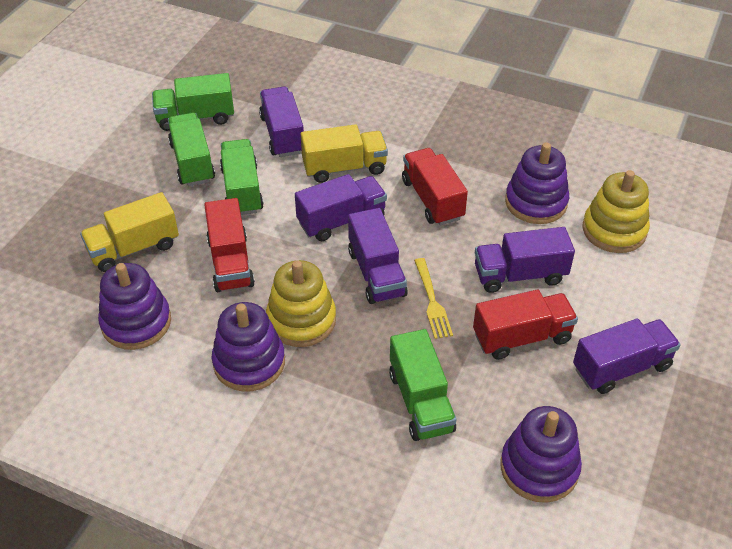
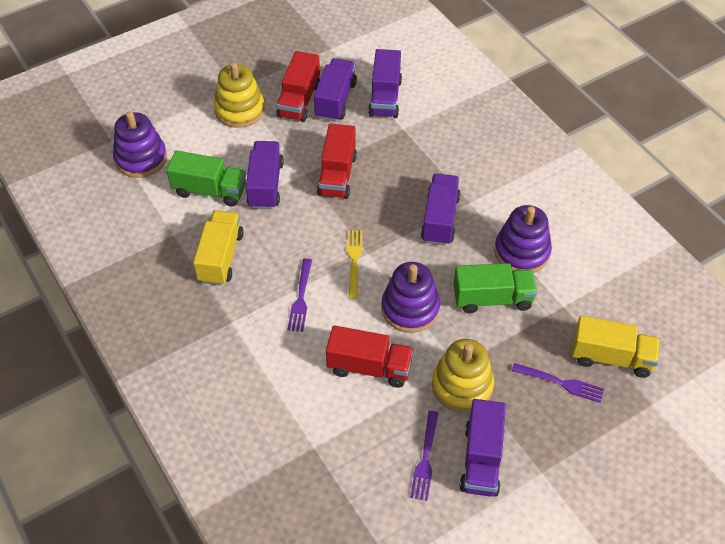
green truck: 4 -> 2
purple fork: 0 -> 3
purple stacking toy: 4 -> 3

